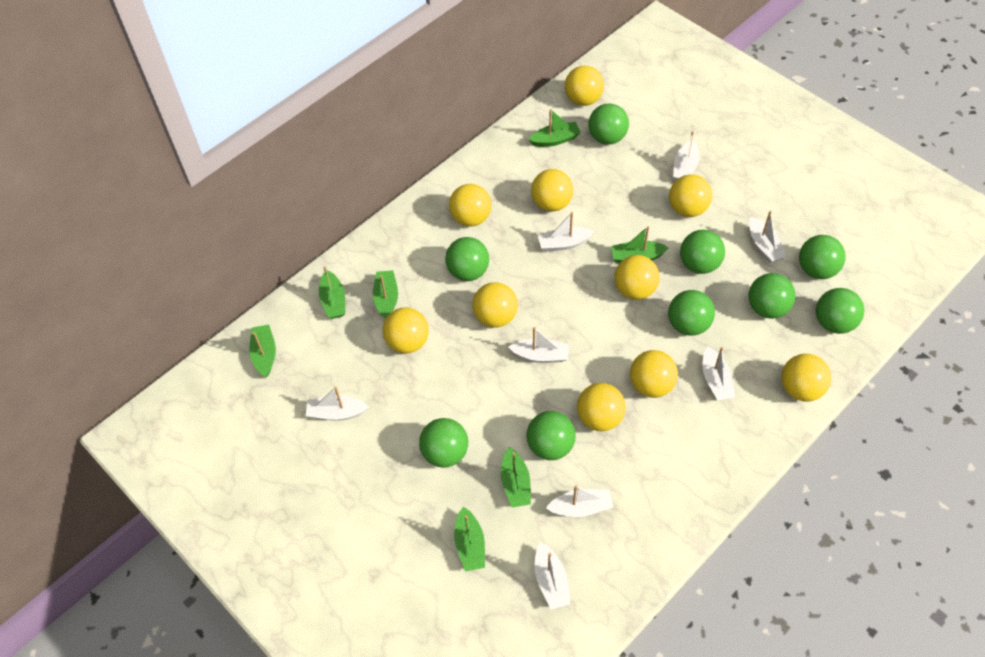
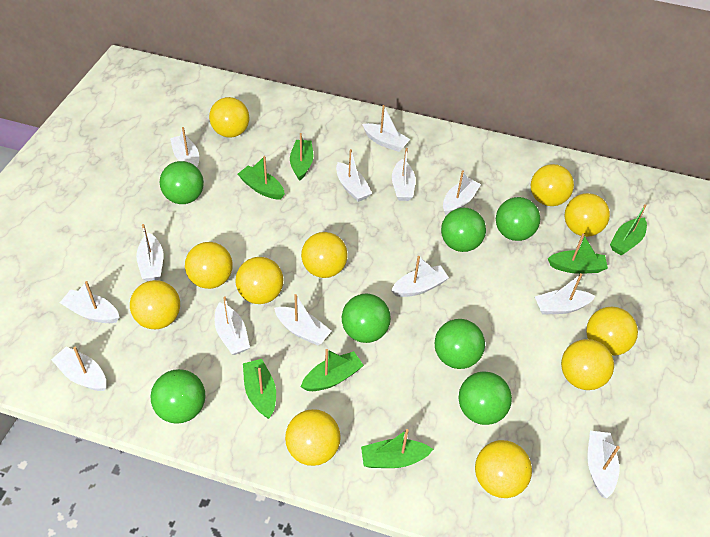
green ball: 9 -> 7
white boat: 8 -> 13
yellow ball: 10 -> 11

